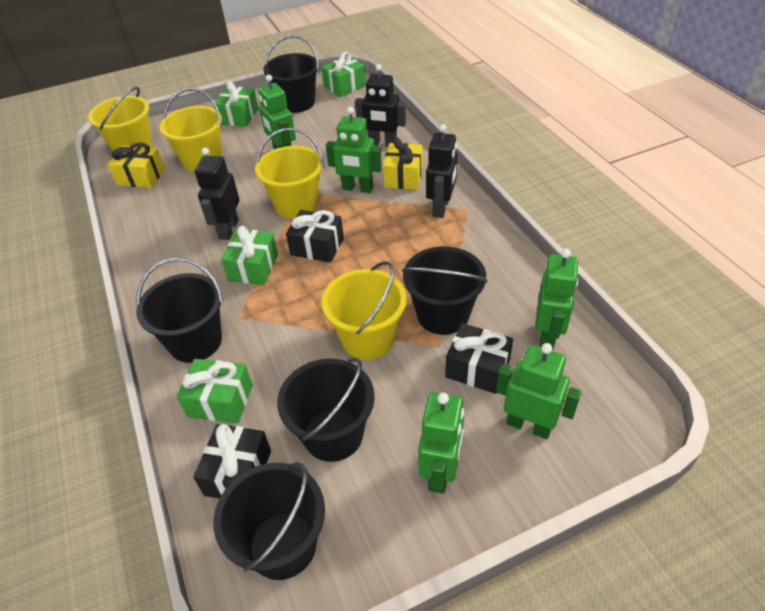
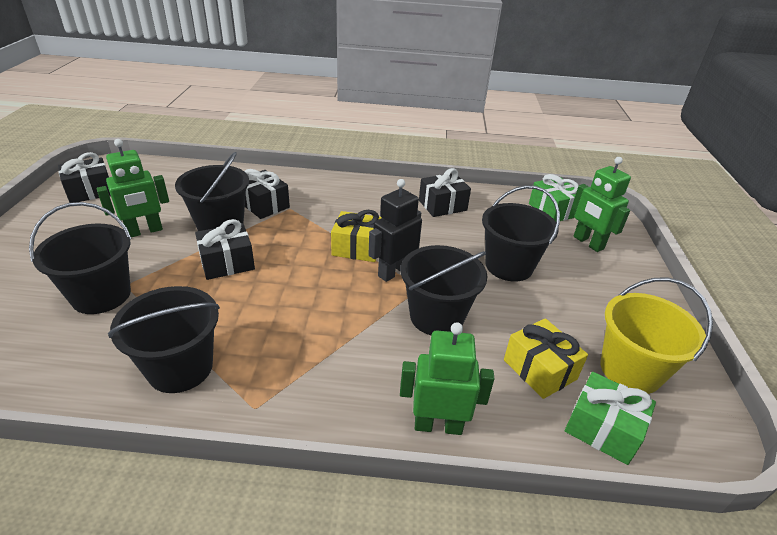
black gift: 3 -> 4
black robot: 3 -> 1
green gift: 4 -> 2
green robot: 5 -> 3
yellow bucket: 4 -> 1

